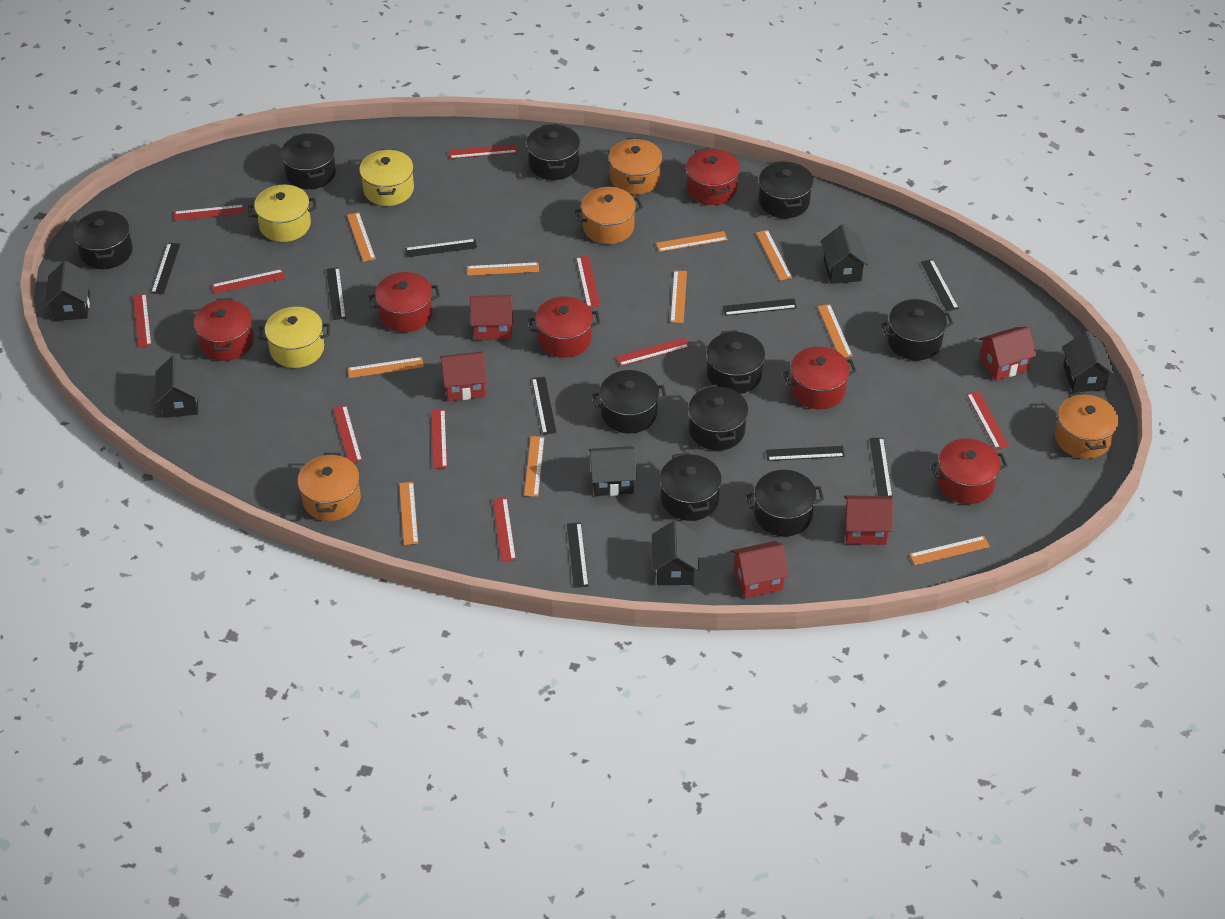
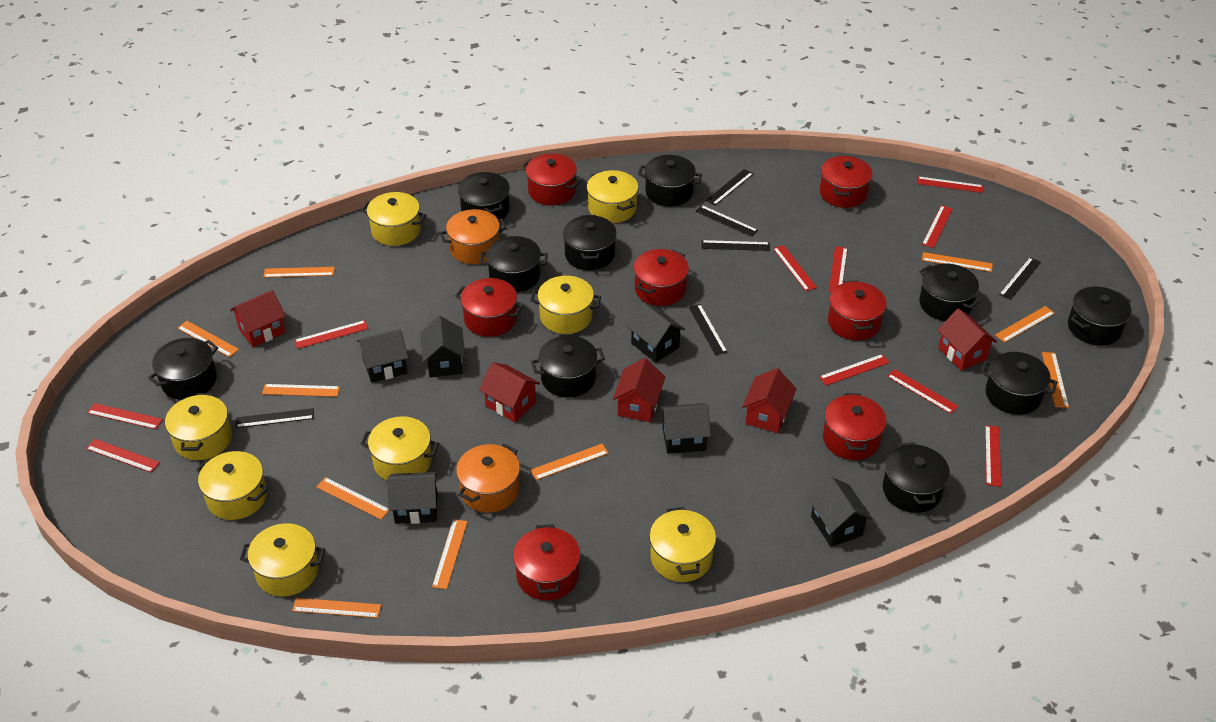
black ruler: 9 -> 6
orange pot: 4 -> 2
red pot: 6 -> 7
yellow pot: 3 -> 8

